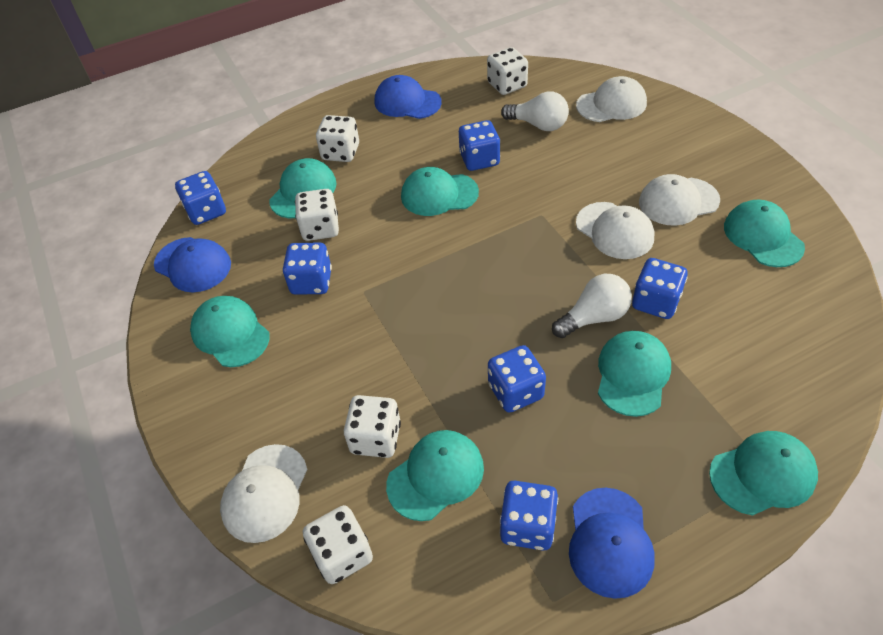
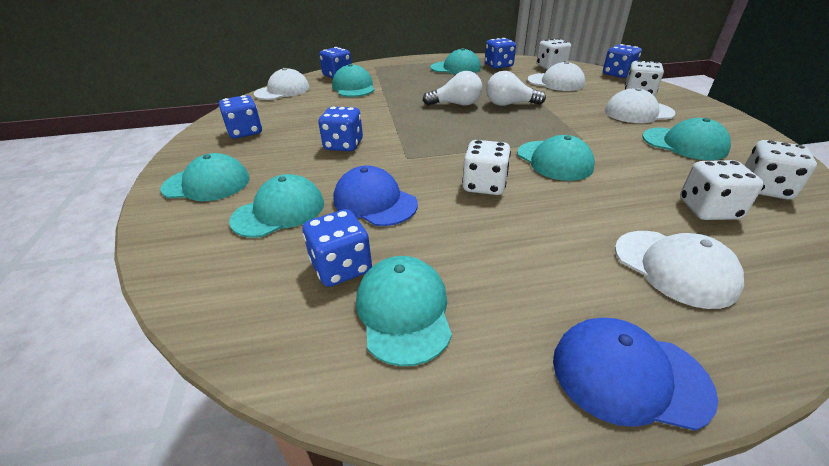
blue cap: 3 -> 2

